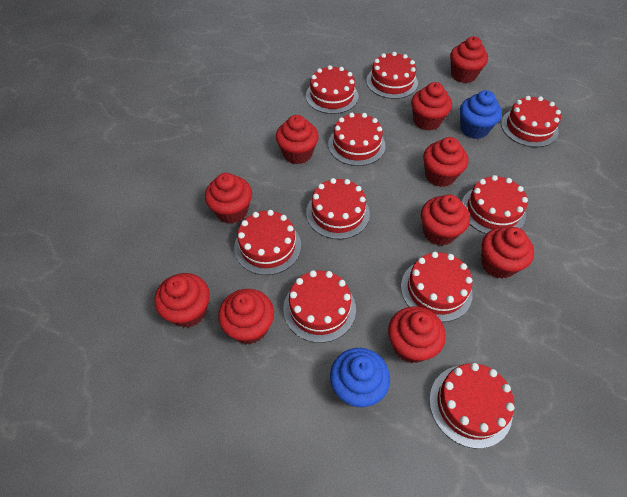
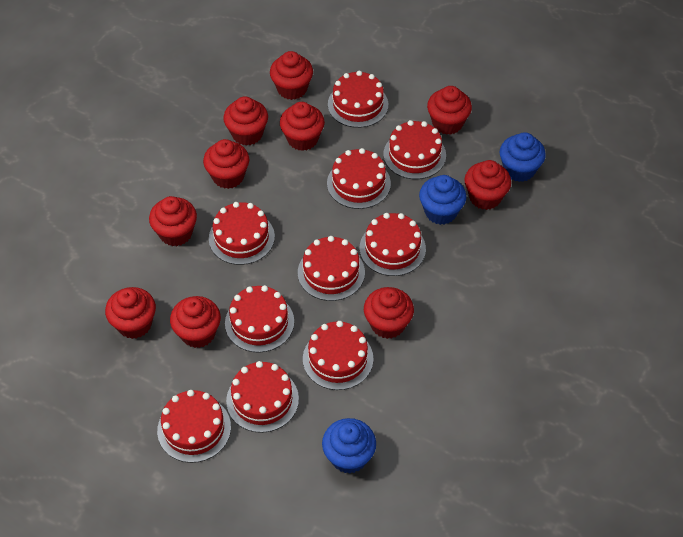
blue cupcake: 2 -> 3

